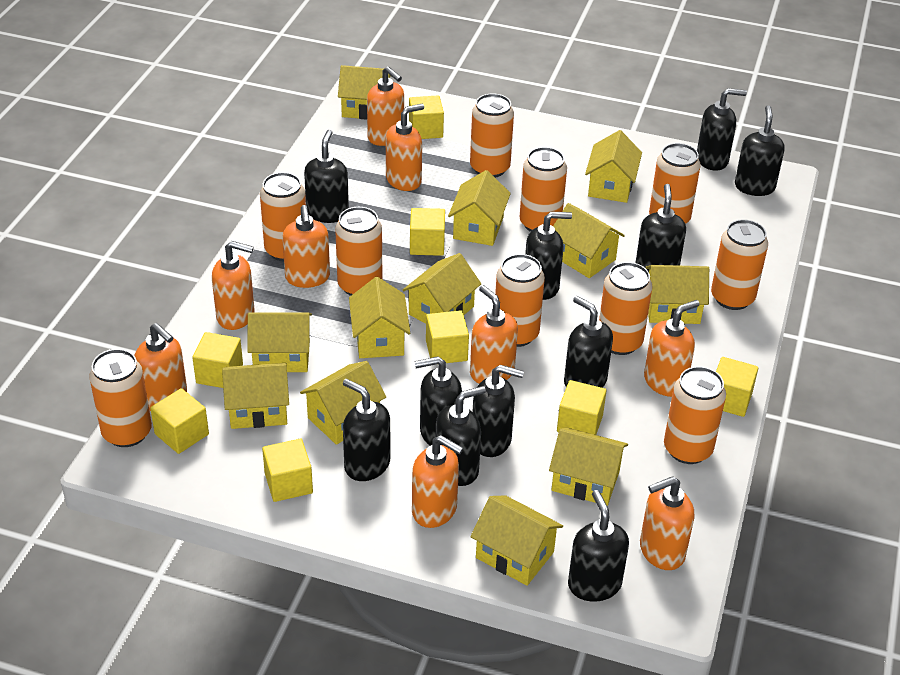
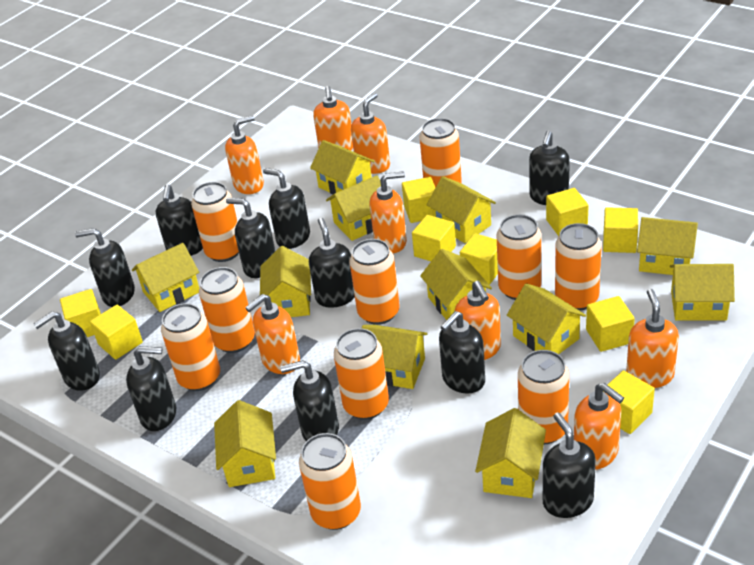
orange soap dispenser: 9 -> 8
yellow cube: 8 -> 9

